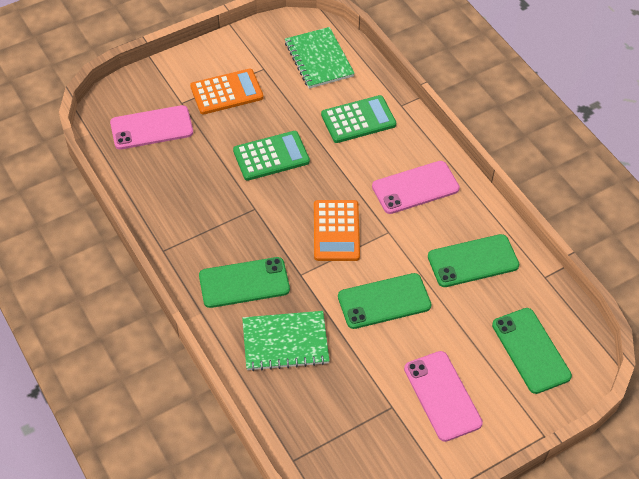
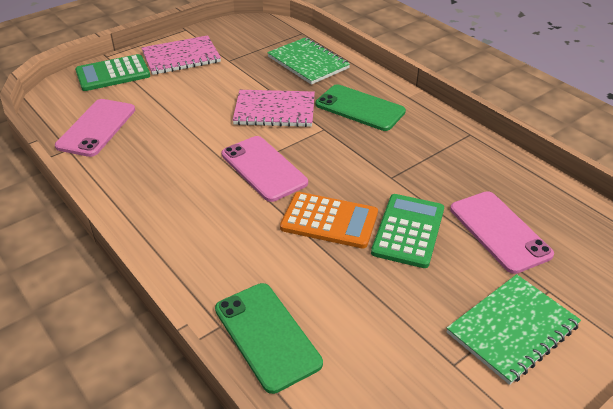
green phone: 4 -> 2
orange calculator: 2 -> 1
pink notebook: 0 -> 2

